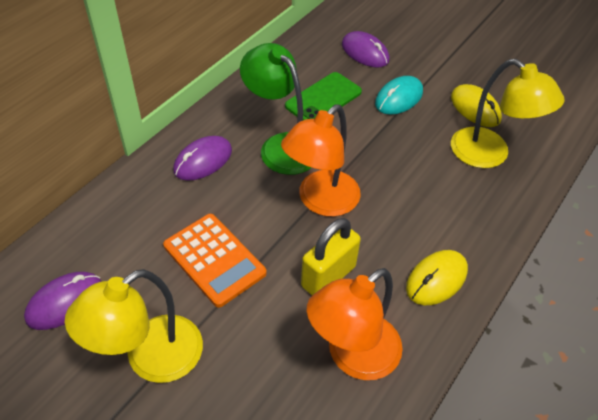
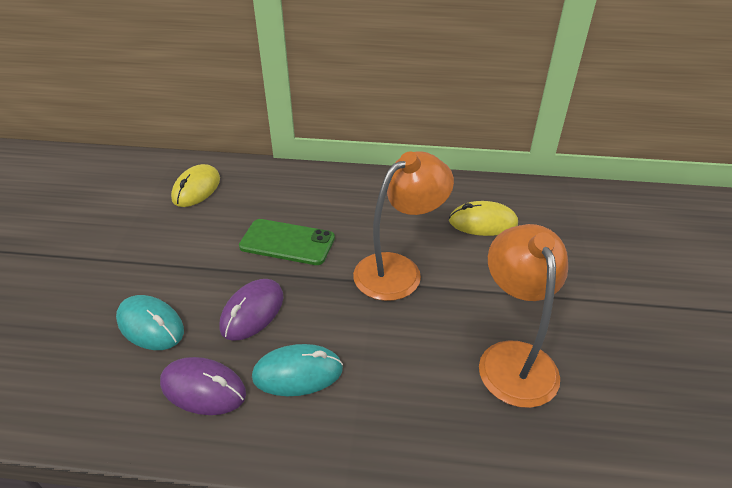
green lamp: 1 -> 0
orange calculator: 1 -> 0
purple mouse: 3 -> 2
turquoise mouse: 1 -> 2
yellow lamp: 2 -> 0
yellow padlock: 1 -> 0

